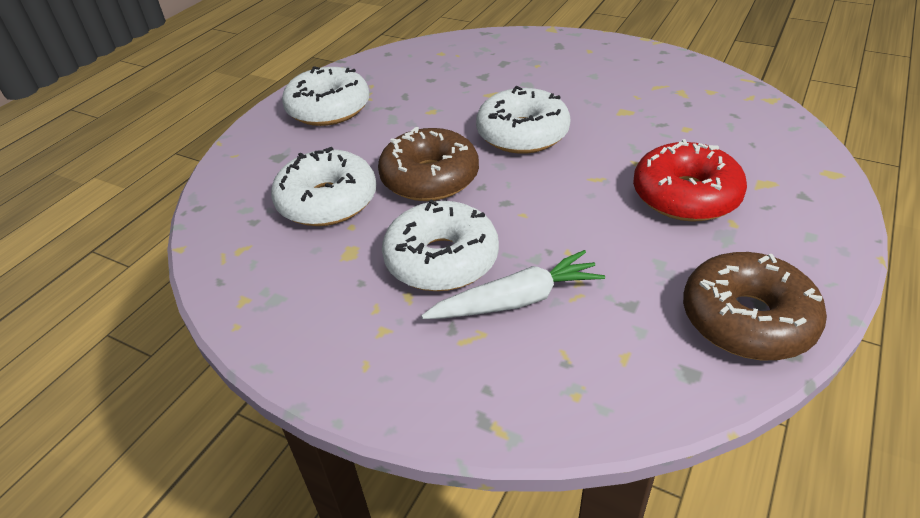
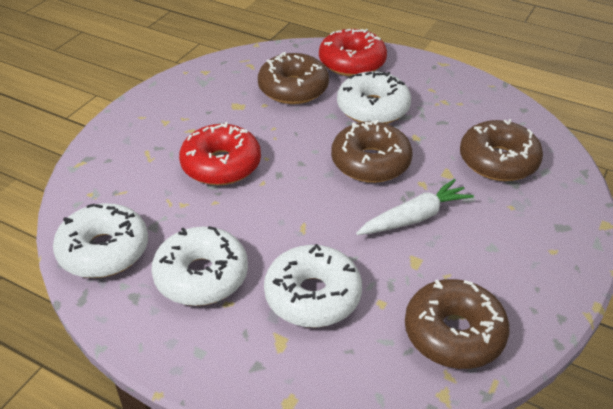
brown donut: 2 -> 4
red donut: 1 -> 2

